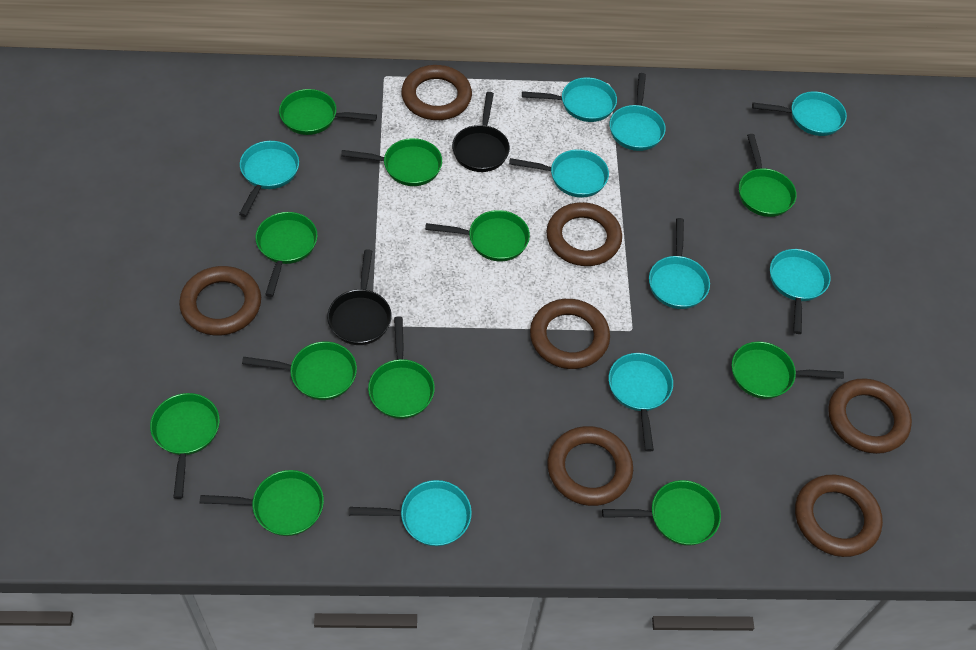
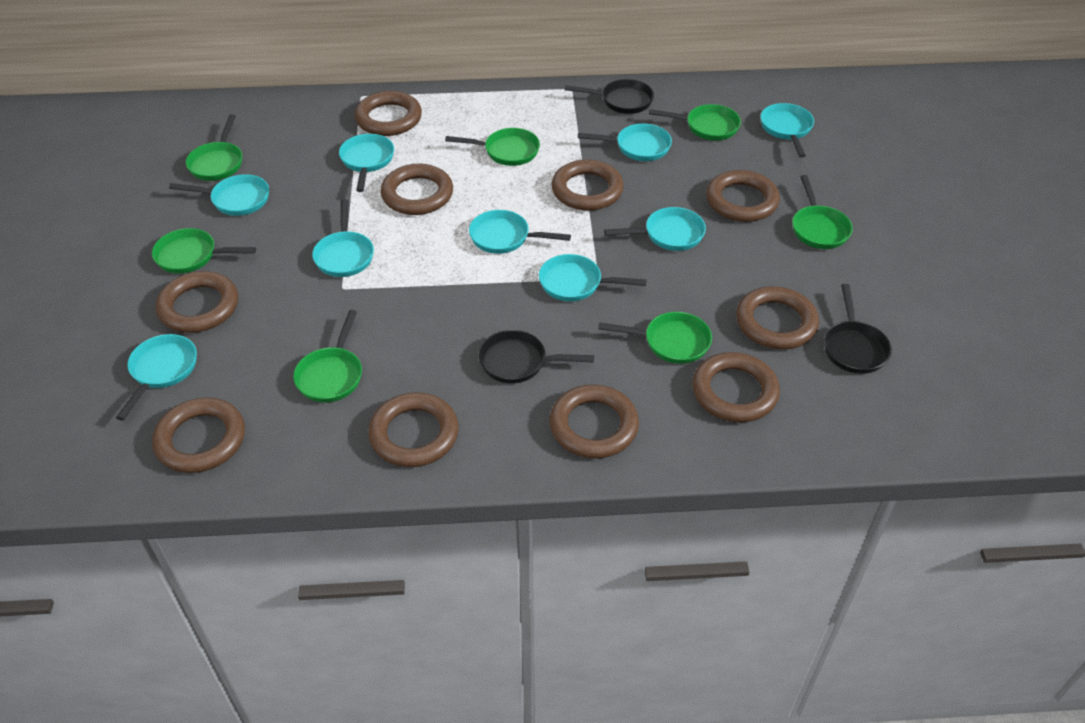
black pan: 2 -> 3
brown ring: 7 -> 10
green pan: 11 -> 7

